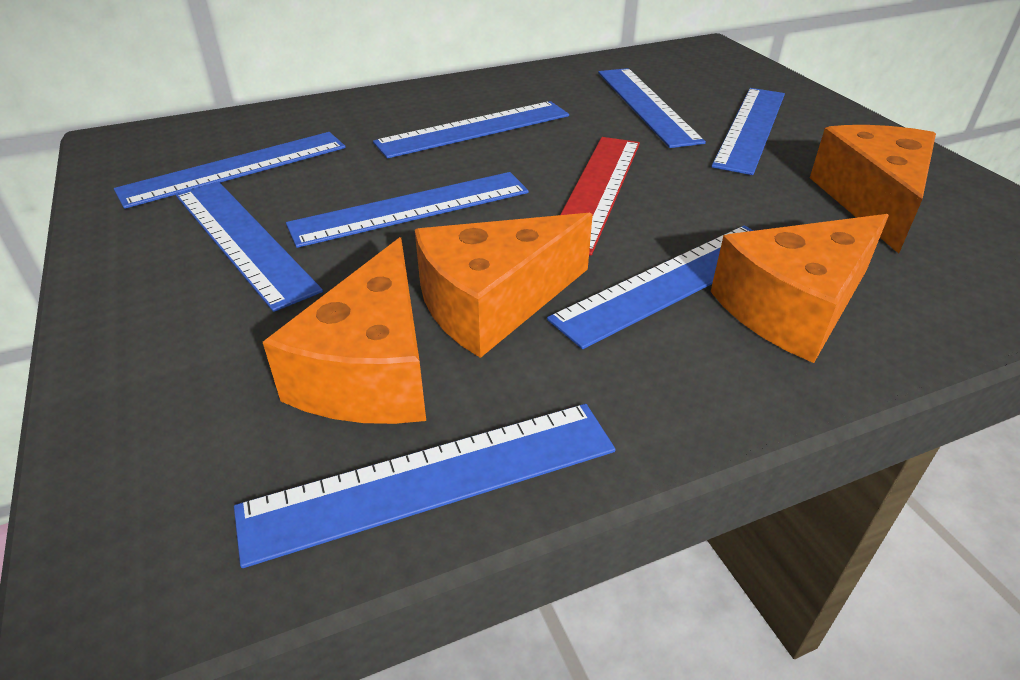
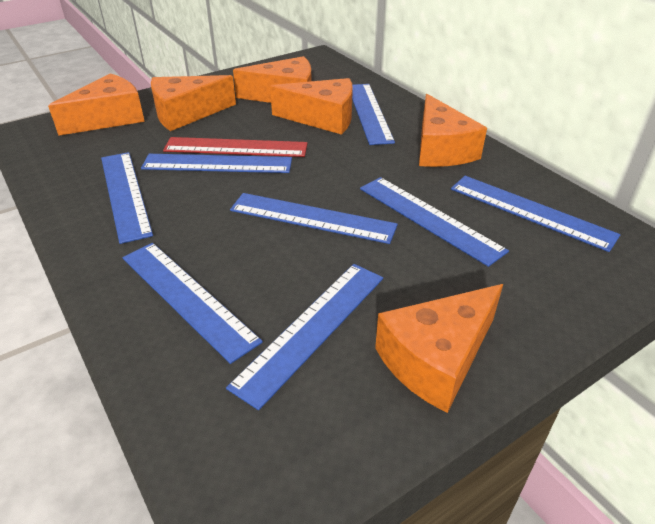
orange cheese: 4 -> 6

